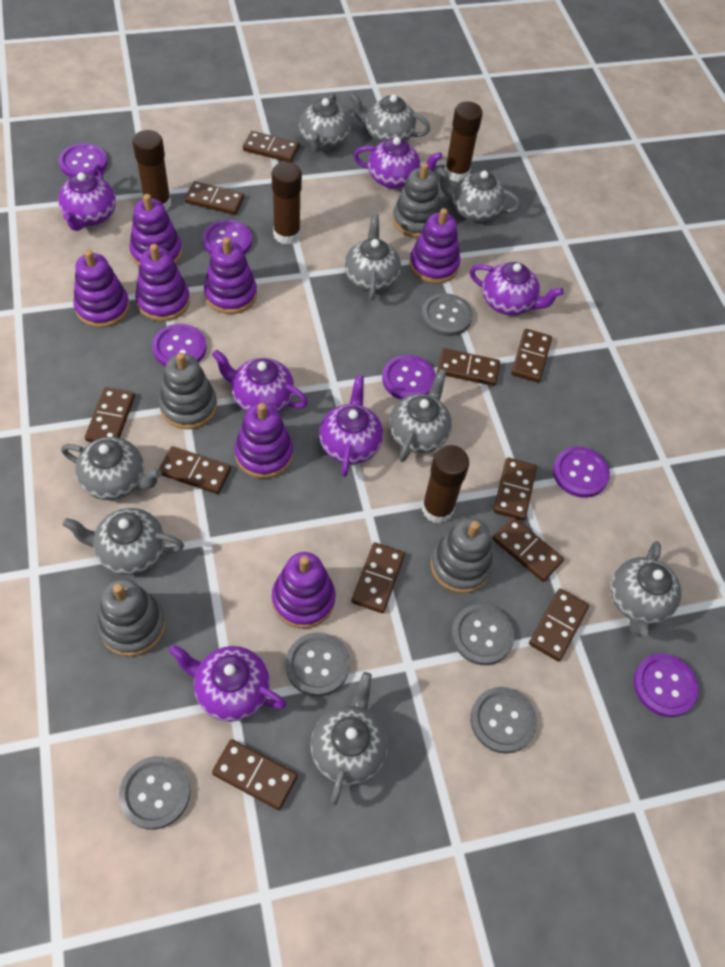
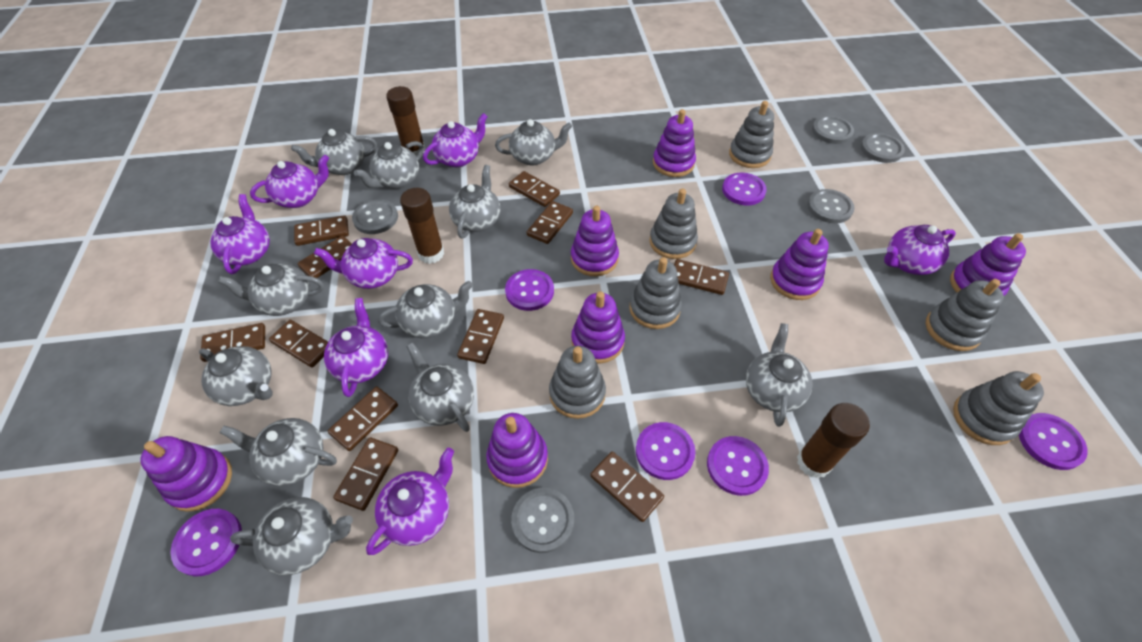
brown glue stick: 4 -> 3
grey stacking toy: 4 -> 6
grey teapot: 9 -> 11
purple teapot: 6 -> 7

